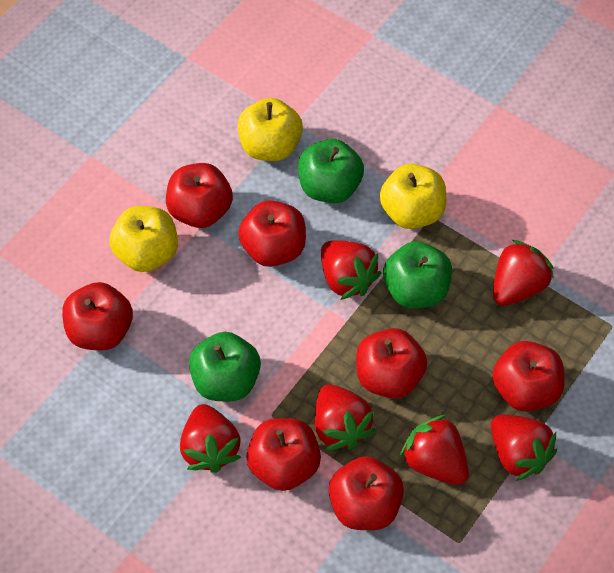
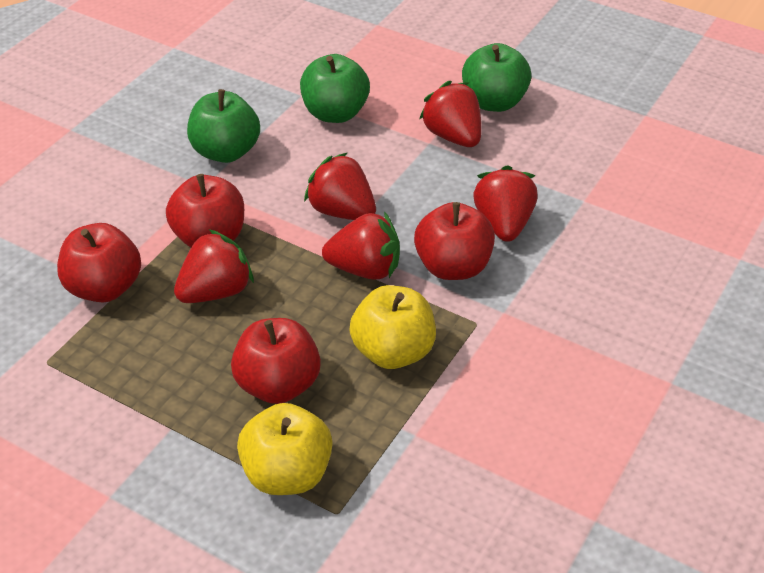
red apple: 7 -> 4
red strawberry: 6 -> 5
yellow apple: 3 -> 2

